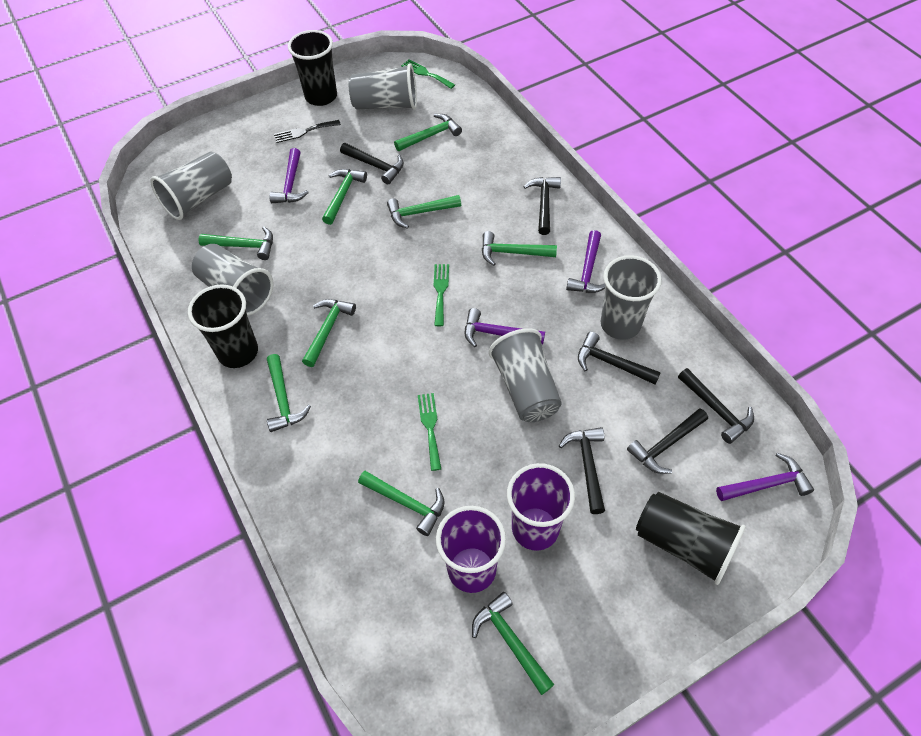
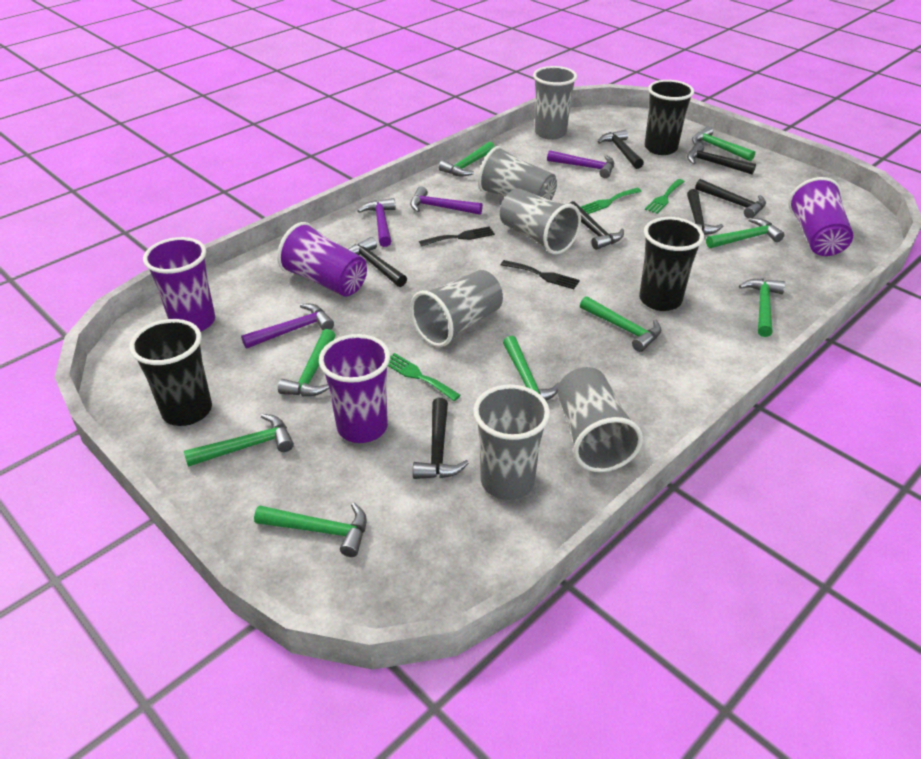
black fork: 1 -> 2
black hammer: 6 -> 7
grey cup: 5 -> 6
purple cup: 2 -> 4

